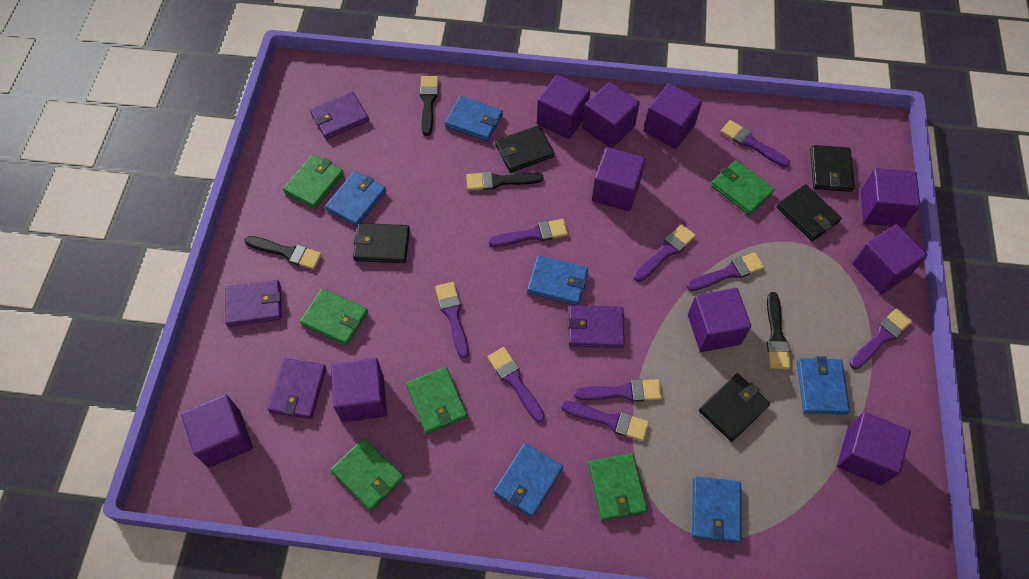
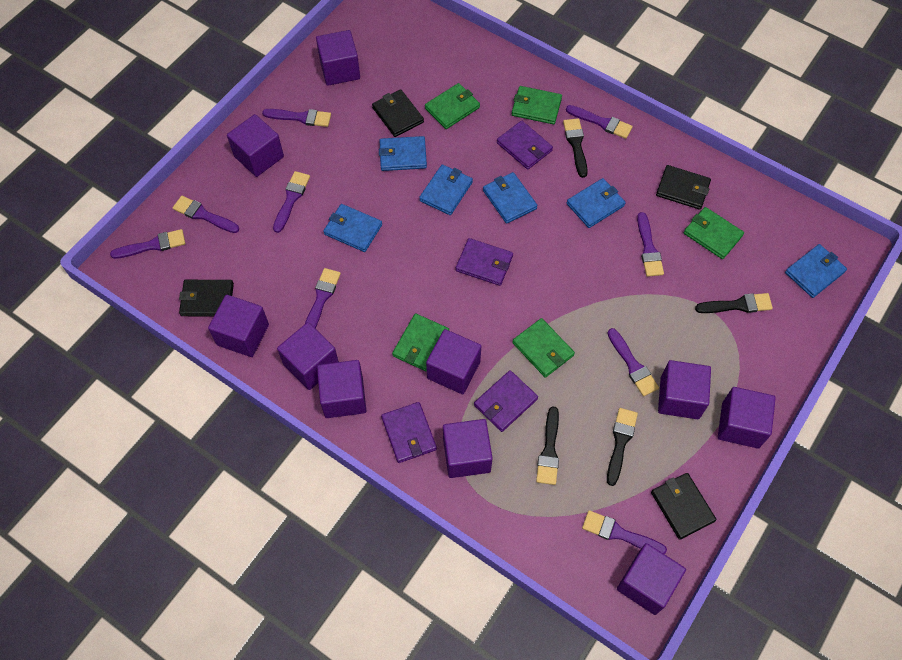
black wallet: 5 -> 4
green wallet: 6 -> 5

